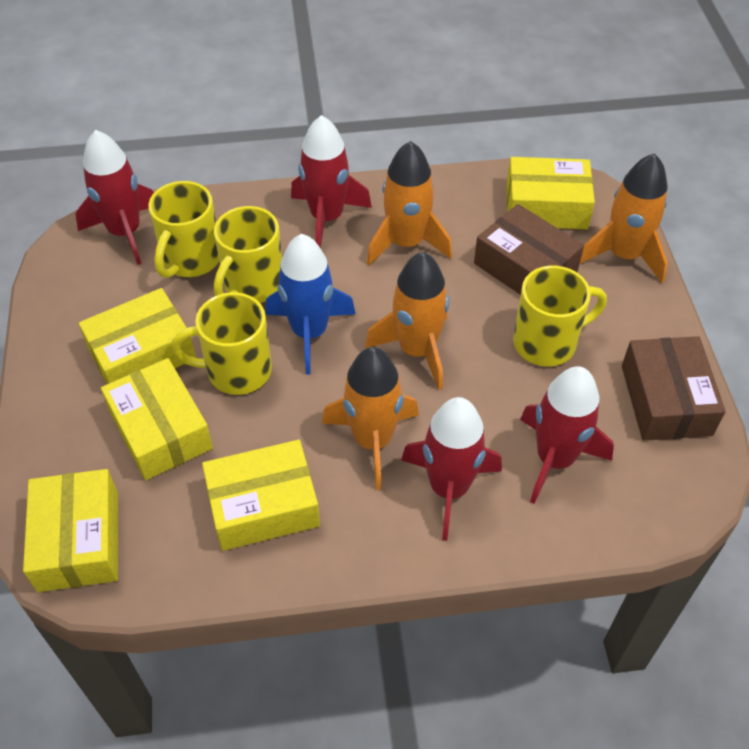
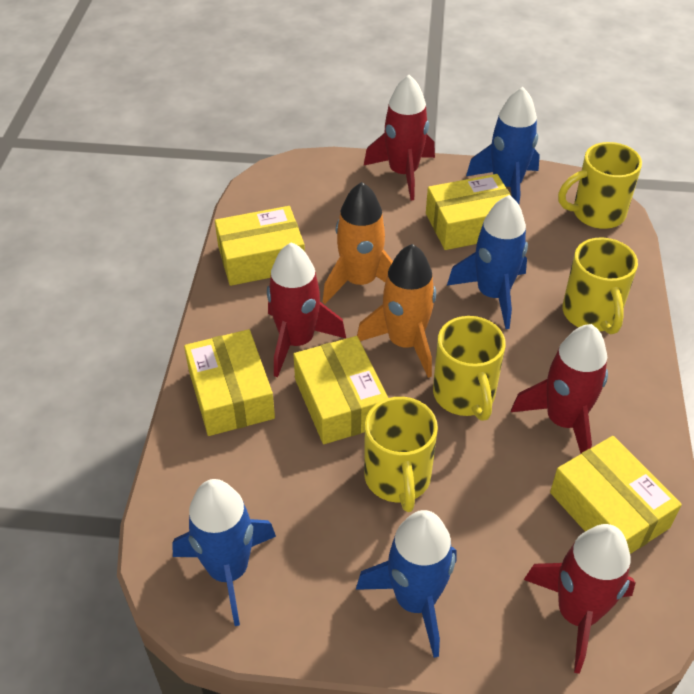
blue rocket: 1 -> 4
brown box: 2 -> 0
orange rocket: 4 -> 2

